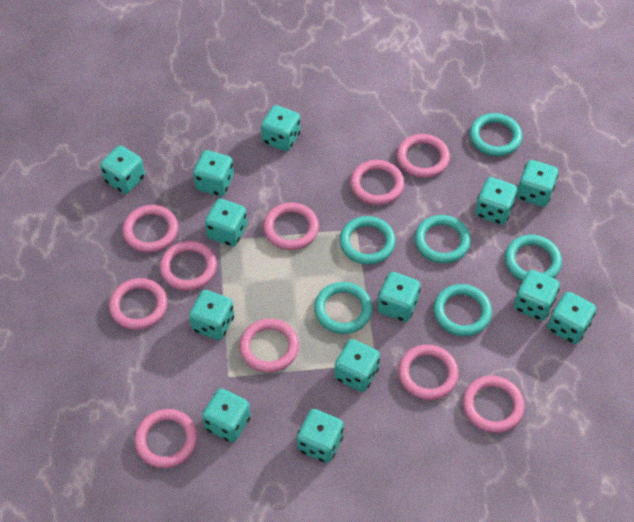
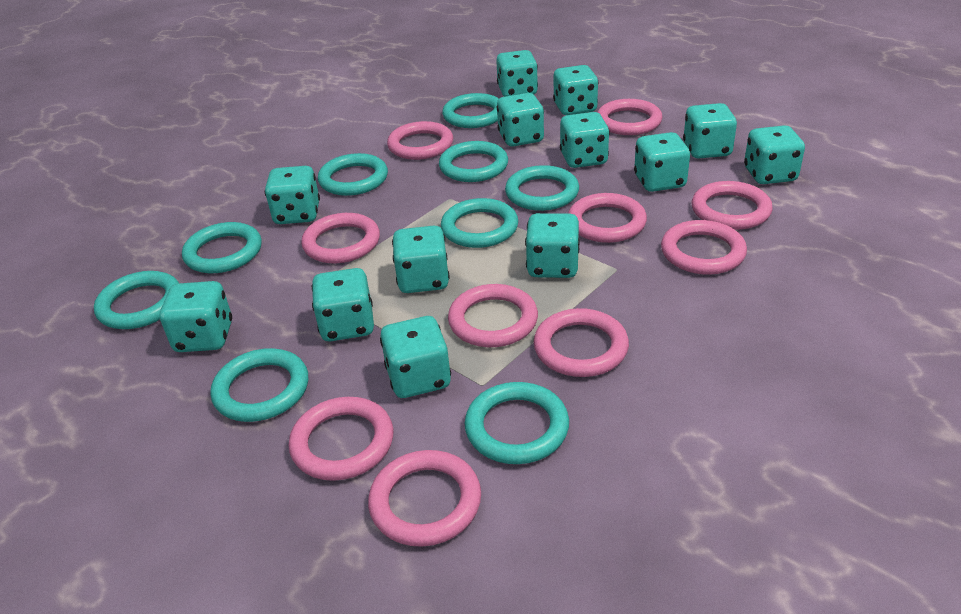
turquoise ring: 6 -> 9

